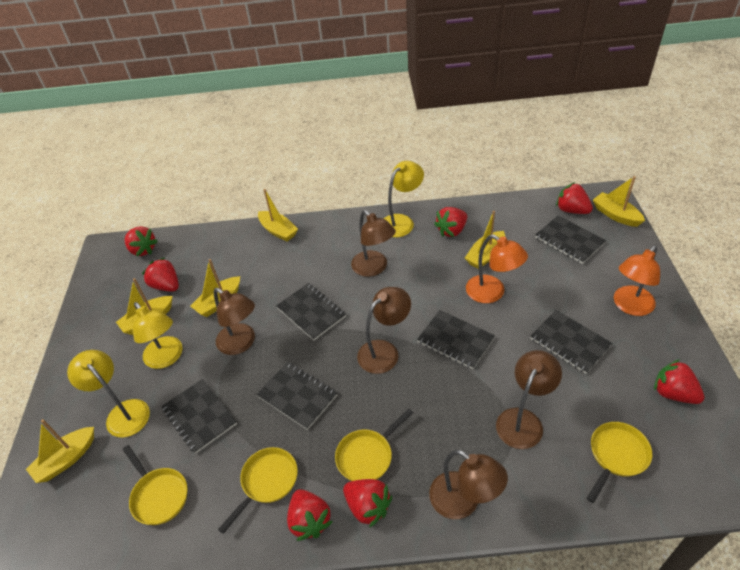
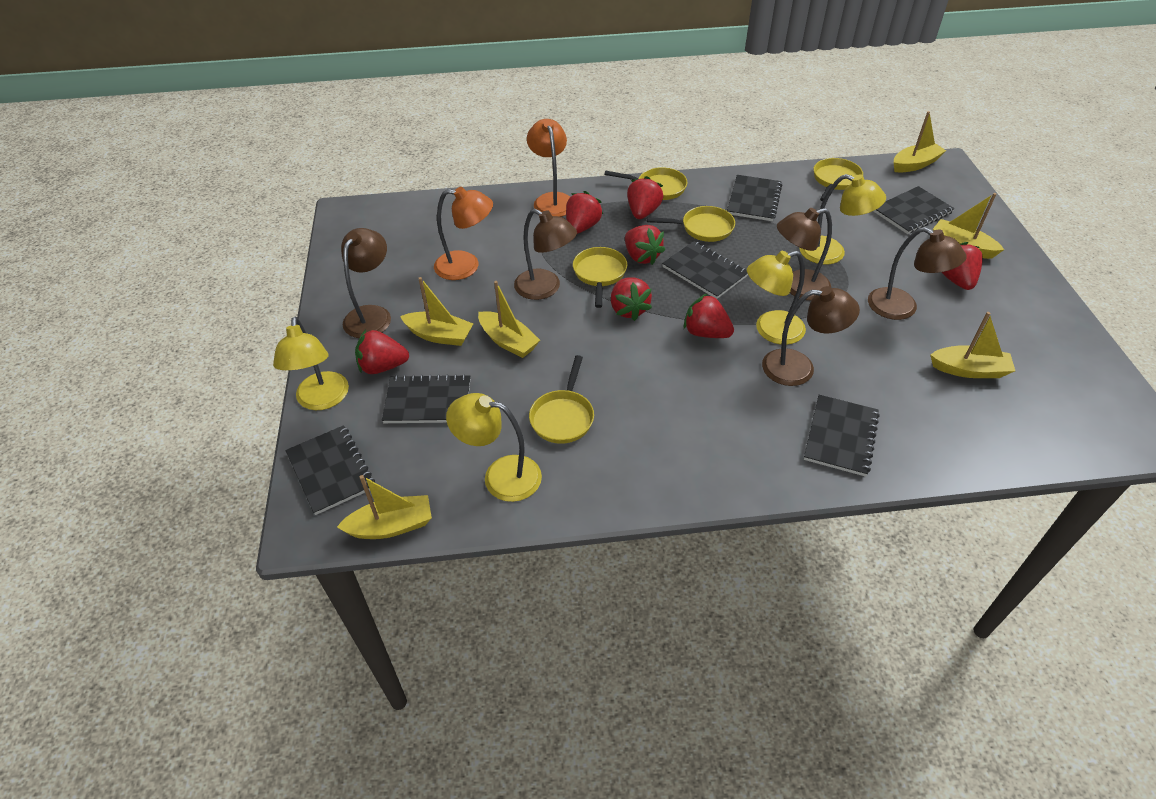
yellow lamp: 3 -> 4
yellow pan: 4 -> 5

